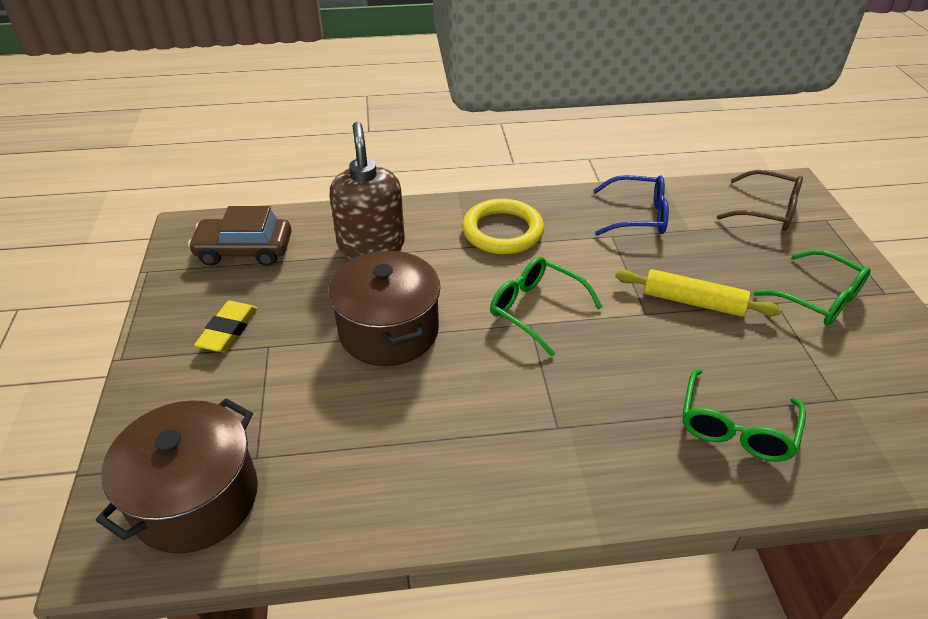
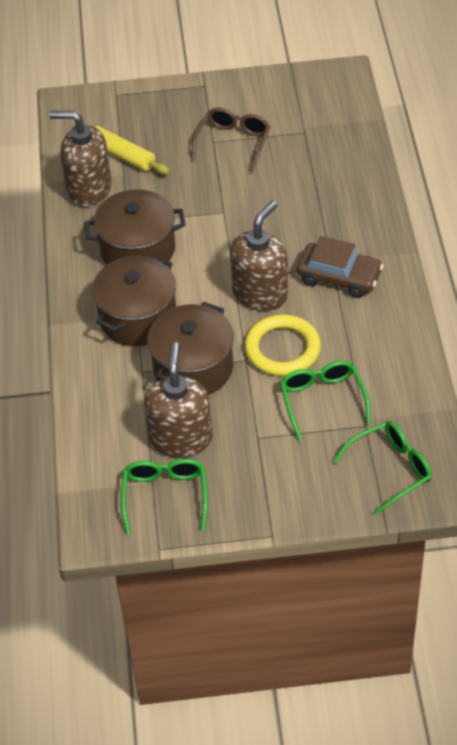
blue glasses: 1 -> 0
brown pot: 2 -> 3
brown soap dispenser: 1 -> 3
yellow eraser: 1 -> 0

